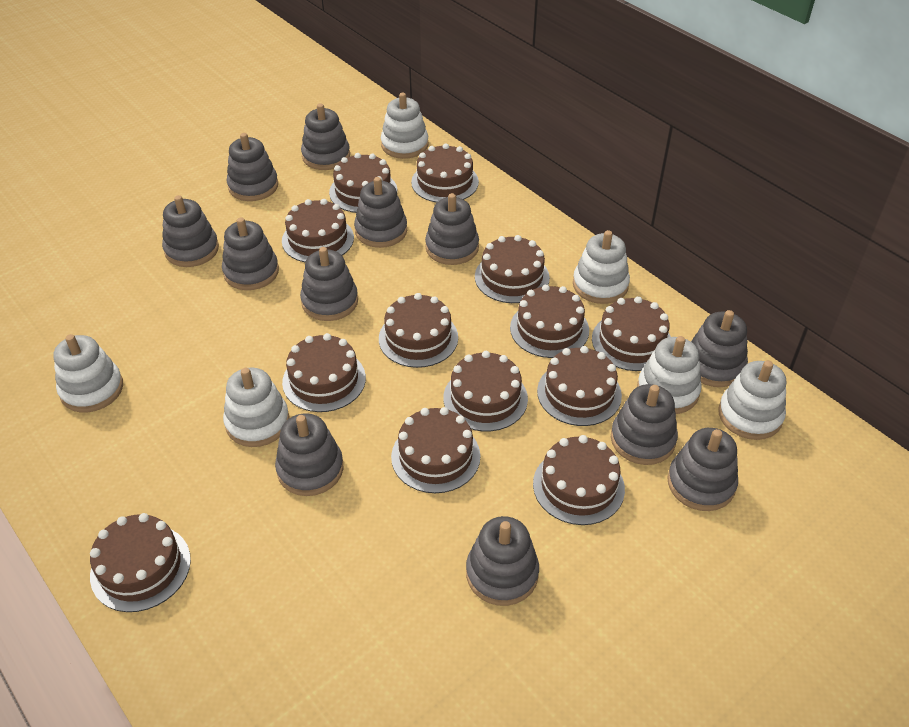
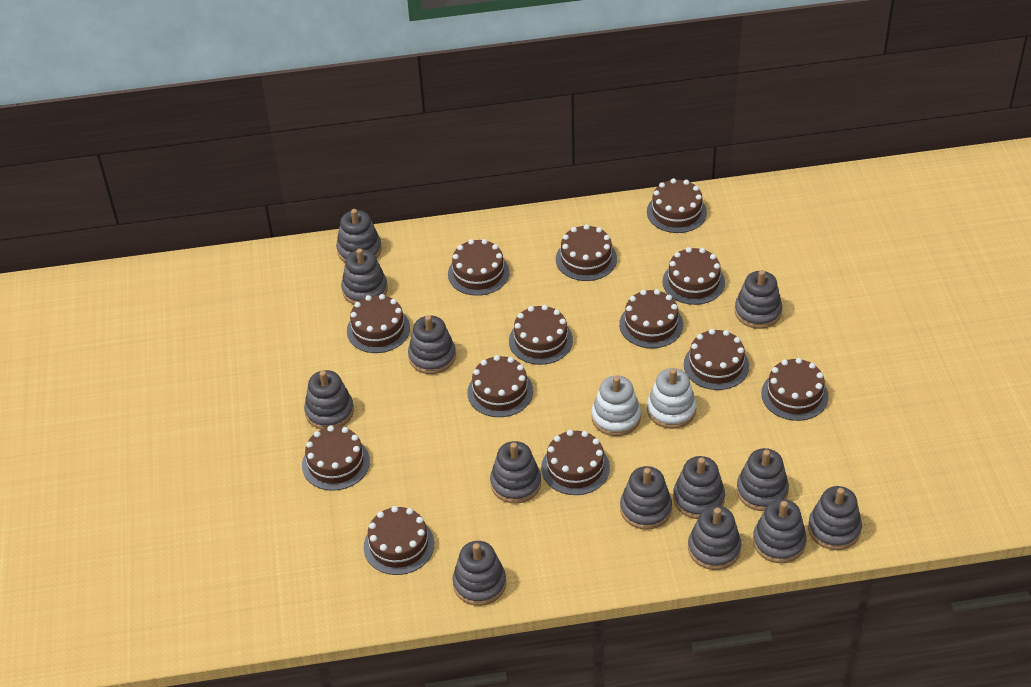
grey stacking toy: 12 -> 13
white stacking toy: 6 -> 2

